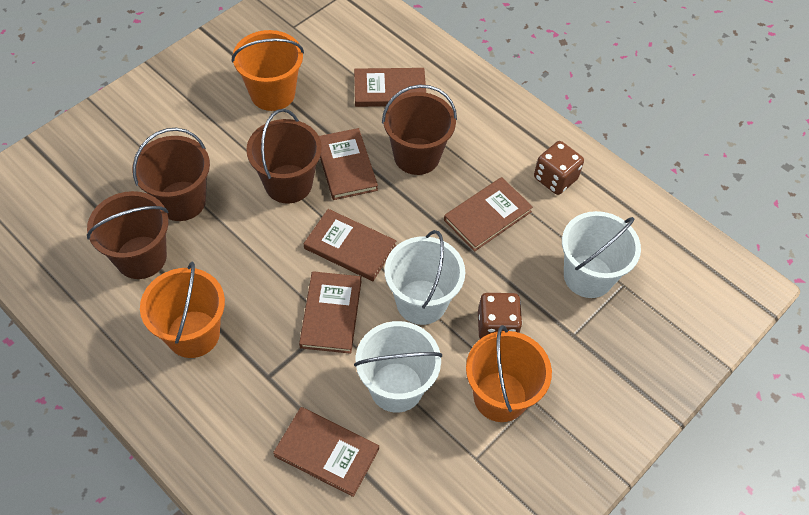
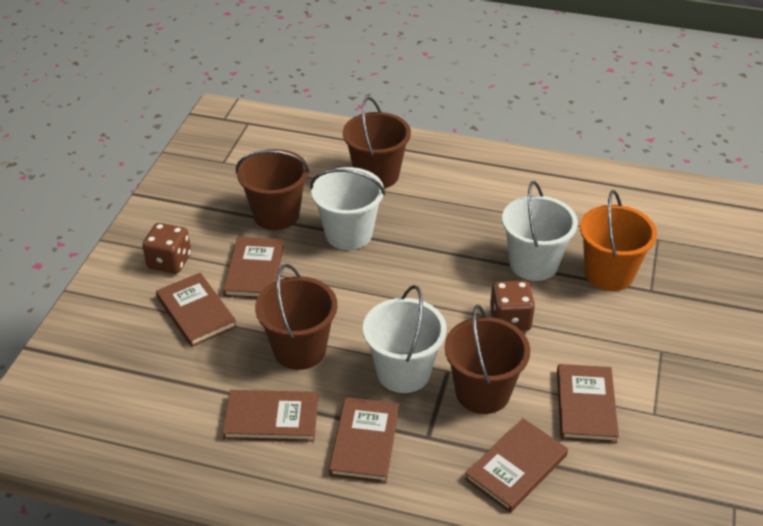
orange bucket: 3 -> 1

